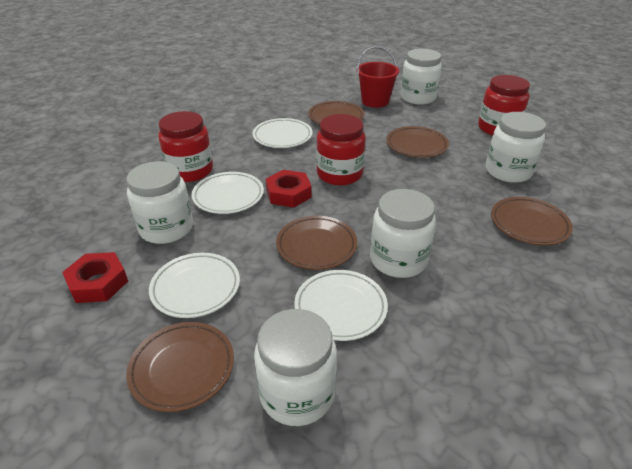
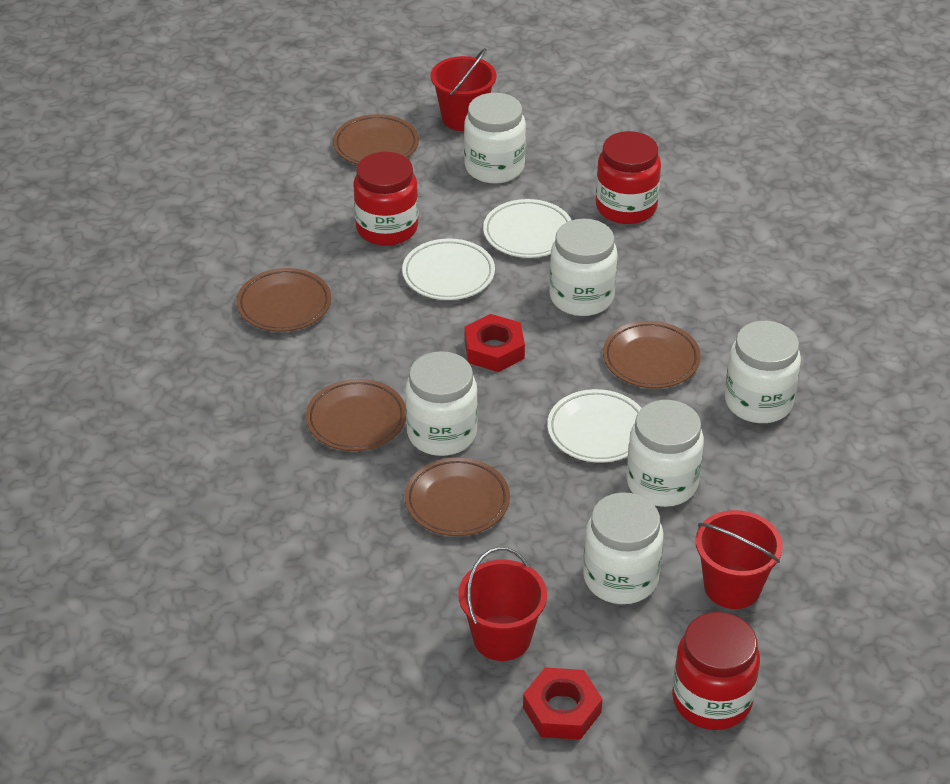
red bucket: 1 -> 3
white jar: 5 -> 6
white plate: 4 -> 3

